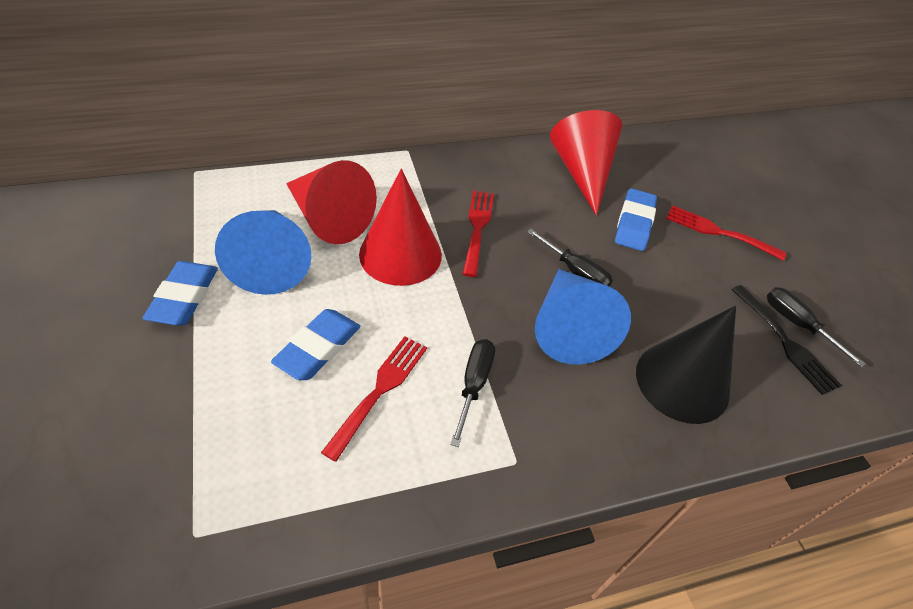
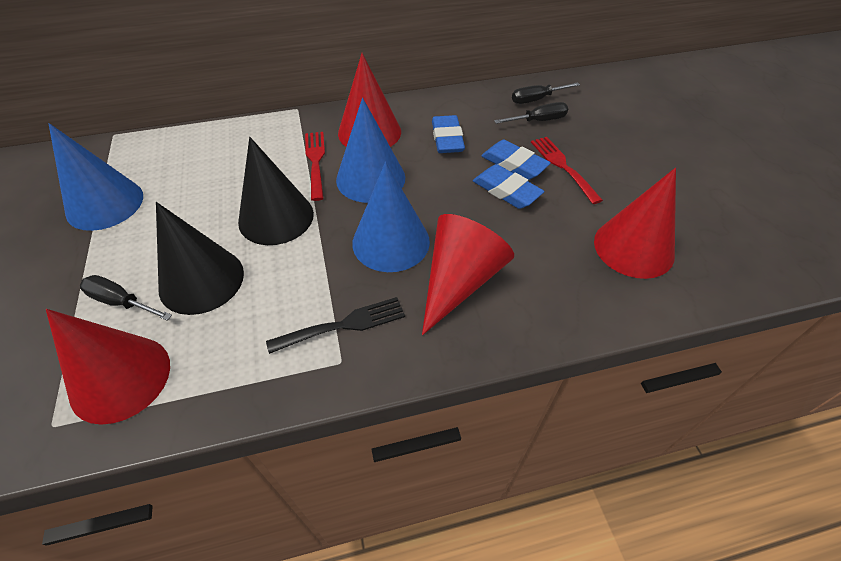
black cone: 1 -> 2
blue cone: 2 -> 3
red cone: 3 -> 4
red fork: 3 -> 2

